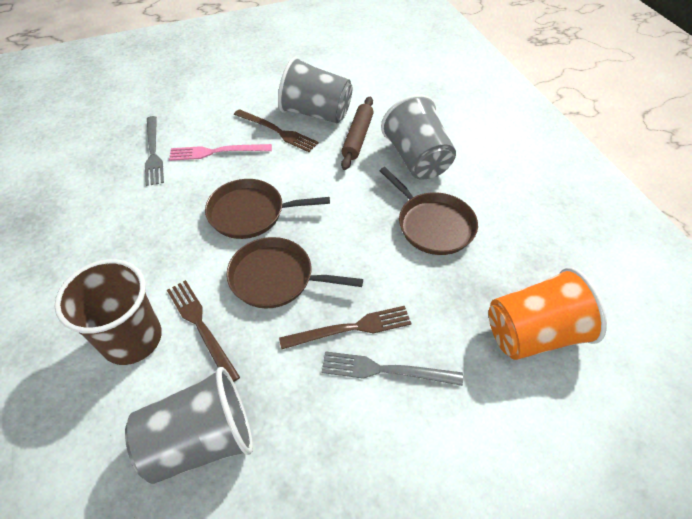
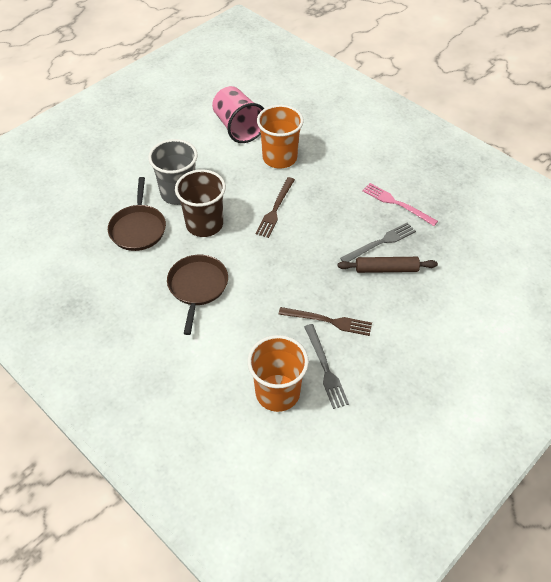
brown fork: 3 -> 2
brown pan: 3 -> 2
grey cup: 3 -> 1
orange cup: 1 -> 2
pink cup: 0 -> 1

